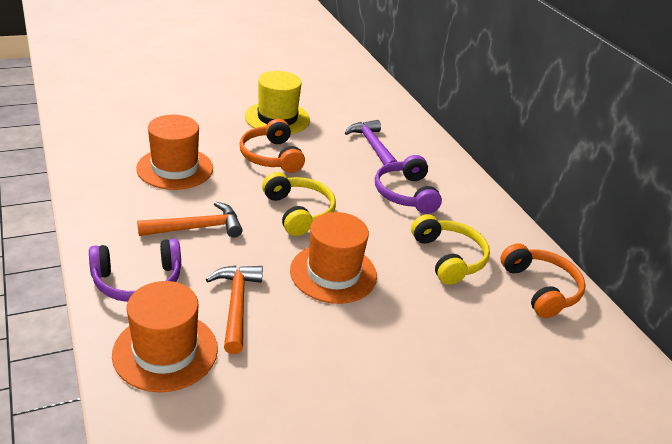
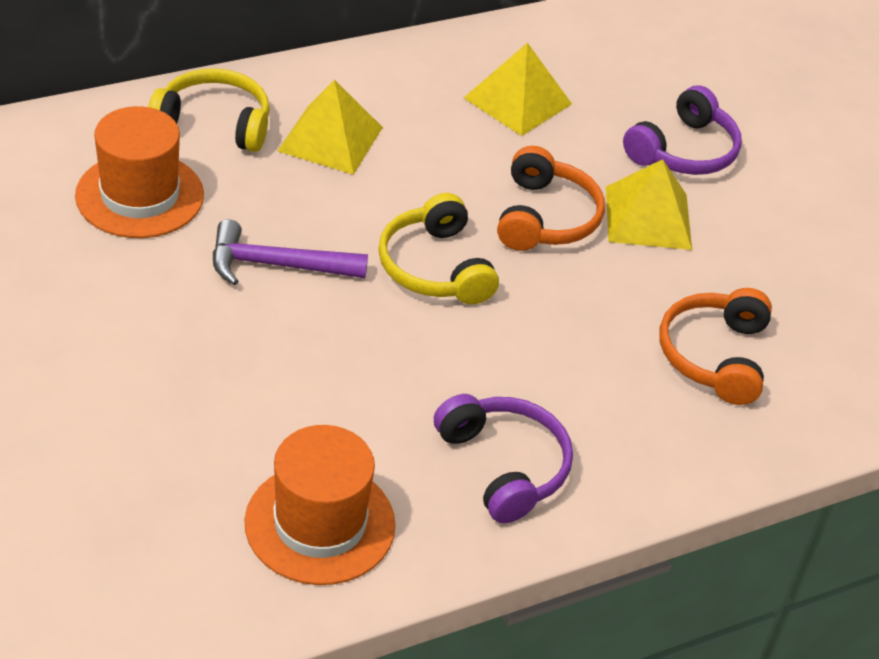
orange hammer: 2 -> 0
orange hat: 3 -> 2
yellow hat: 1 -> 0
yellow pyramid: 0 -> 3

